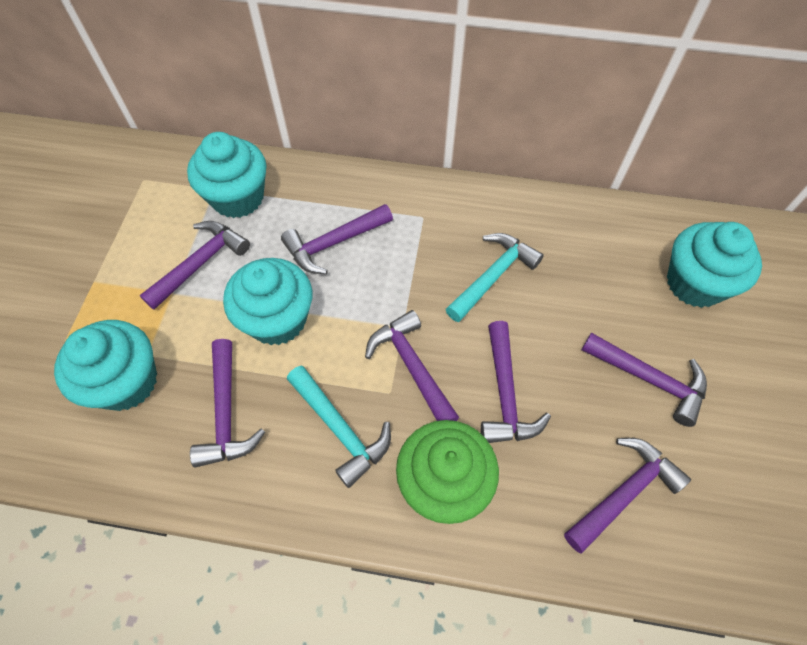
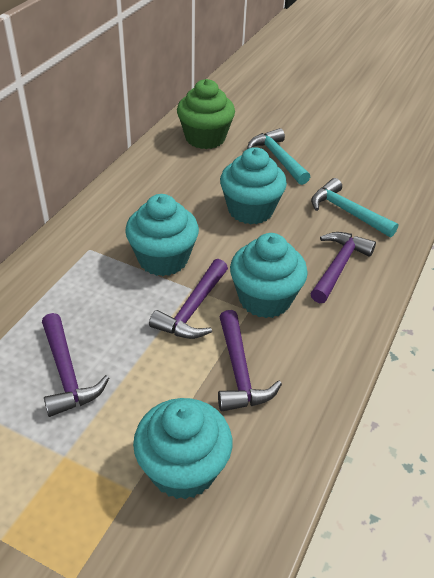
purple hammer: 7 -> 4

